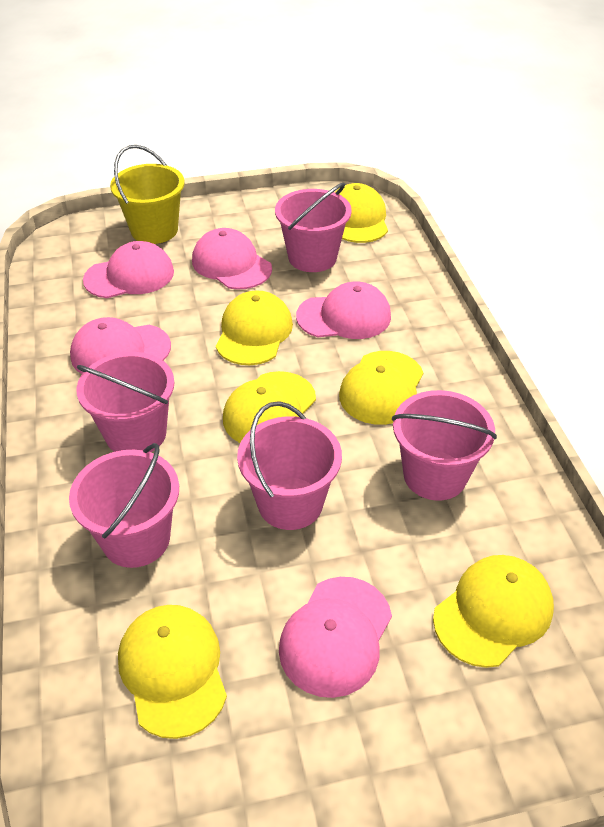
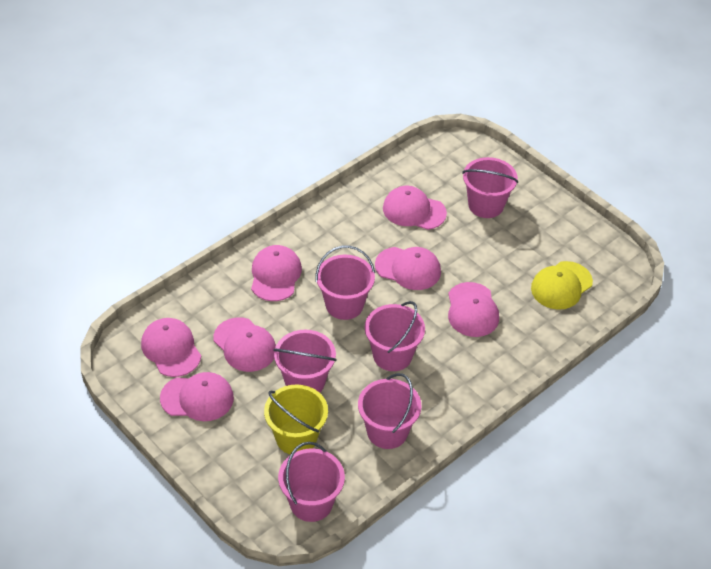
pink bucket: 5 -> 6
pink cap: 5 -> 7
yellow cap: 6 -> 1

